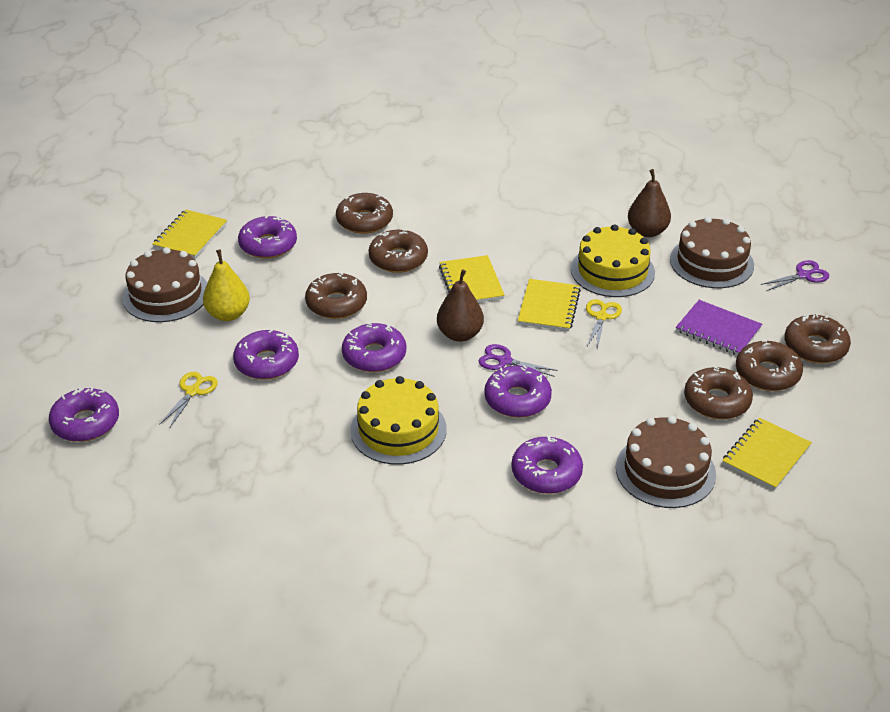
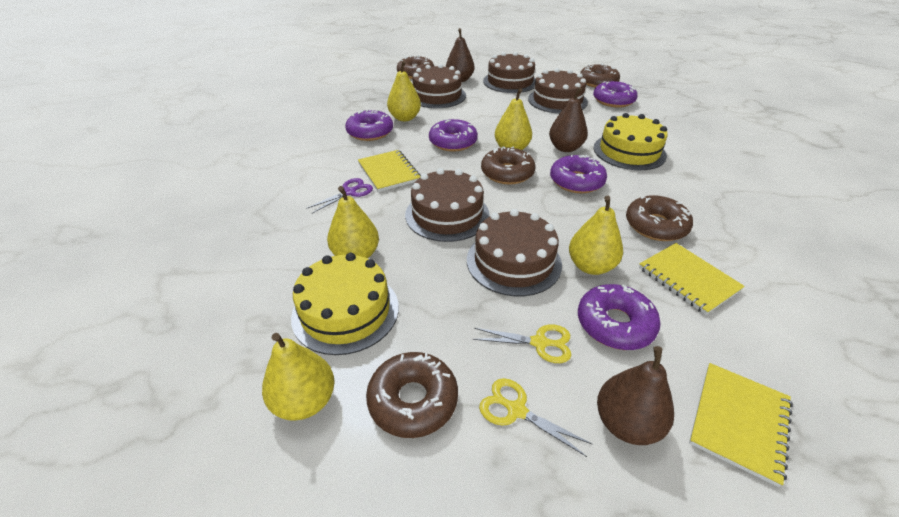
brown cake: 3 -> 5
brown donut: 6 -> 5
brown pear: 2 -> 3
purple donut: 6 -> 5
purple notebook: 1 -> 0
purple scissors: 2 -> 1
yellow notebook: 4 -> 3
yellow pear: 1 -> 5

